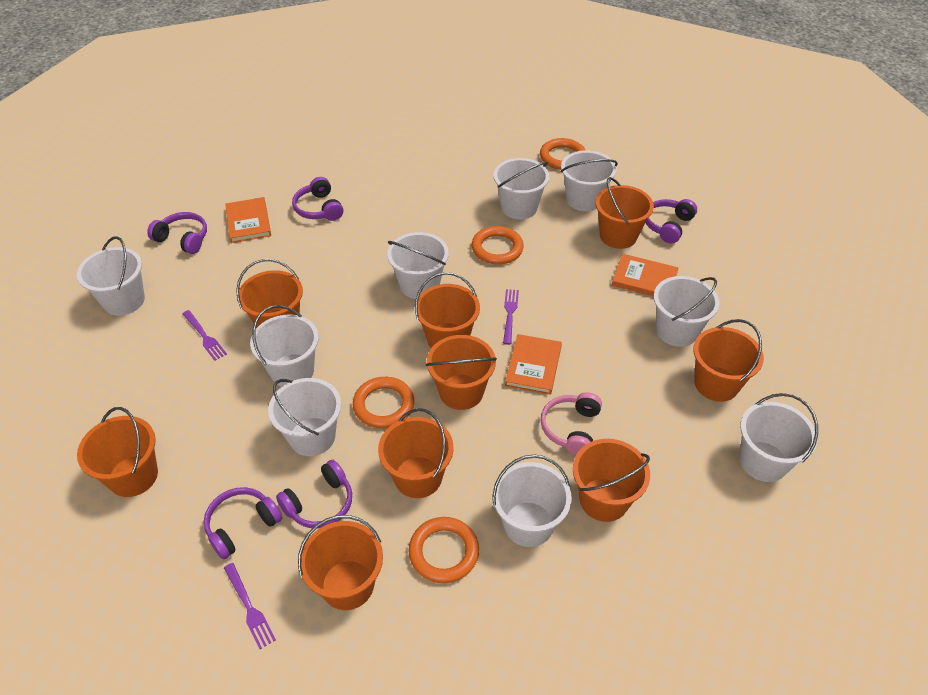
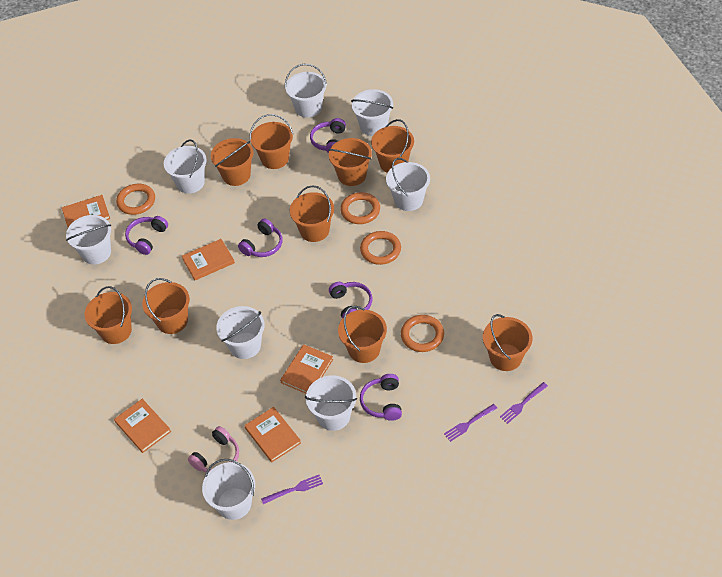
orange book: 3 -> 5
white bucket: 9 -> 8

